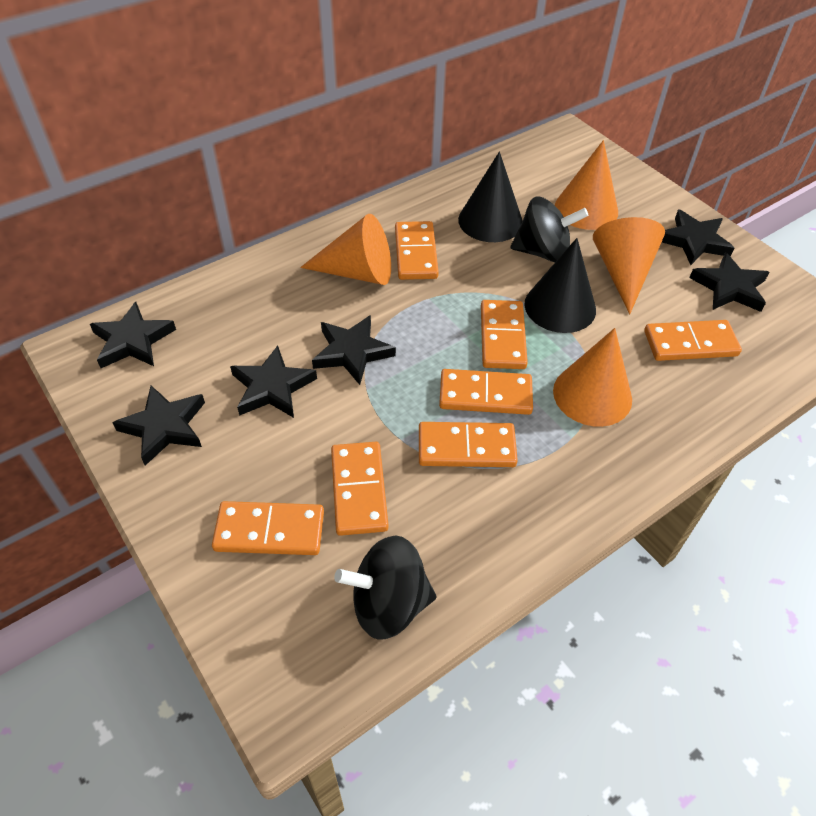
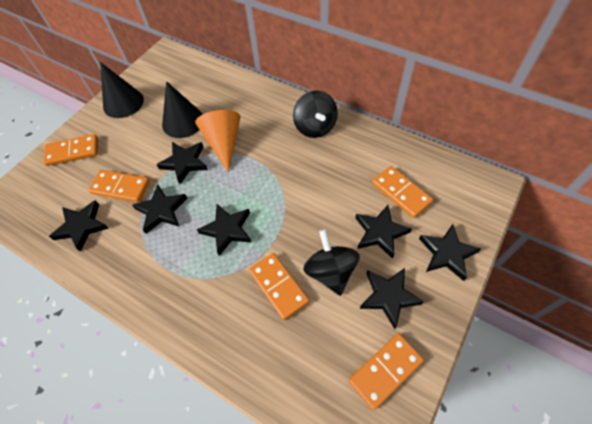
black star: 6 -> 7
orange cone: 4 -> 1
orange domino: 7 -> 5

